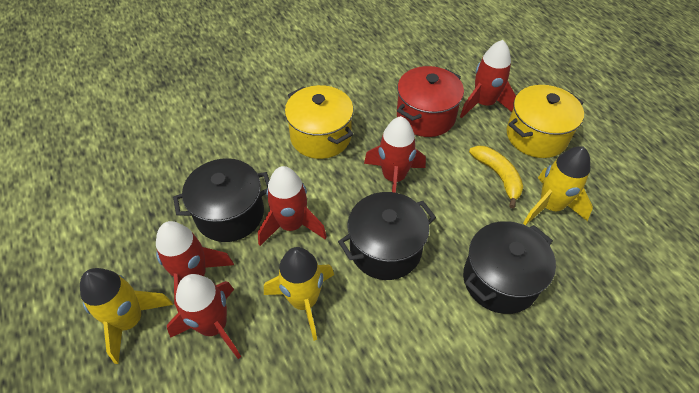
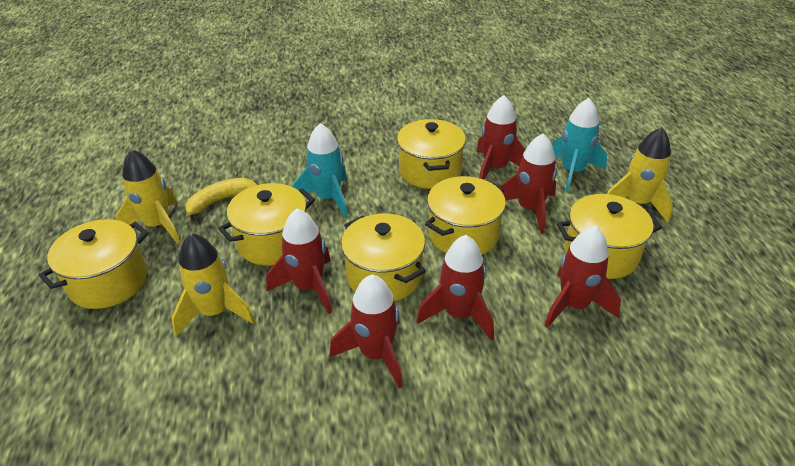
black pot: 3 -> 0
red pot: 1 -> 0
red rocket: 5 -> 6
turquoise rocket: 0 -> 2
yellow pot: 2 -> 6

